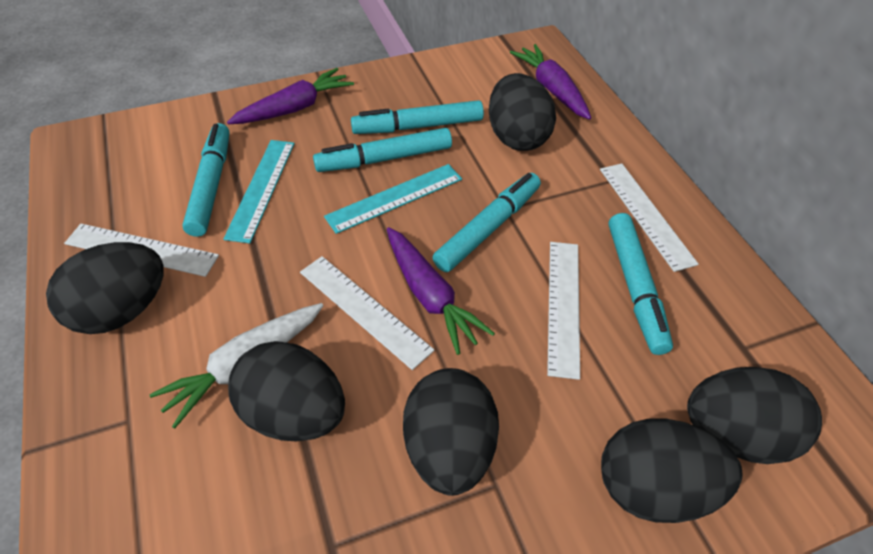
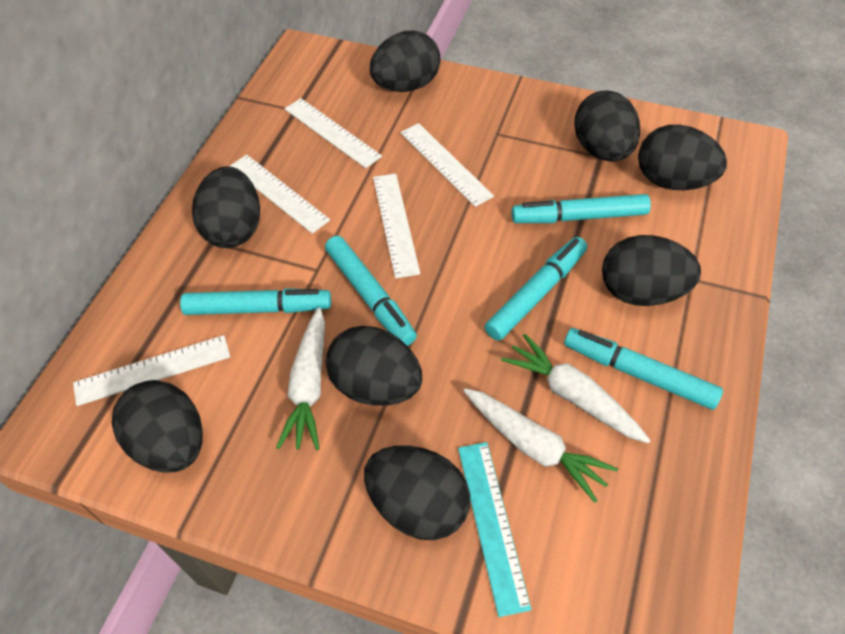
black egg: 6 -> 8
purple carrot: 3 -> 0
turquoise ruler: 2 -> 1
white carrot: 1 -> 3
white ruler: 4 -> 5

